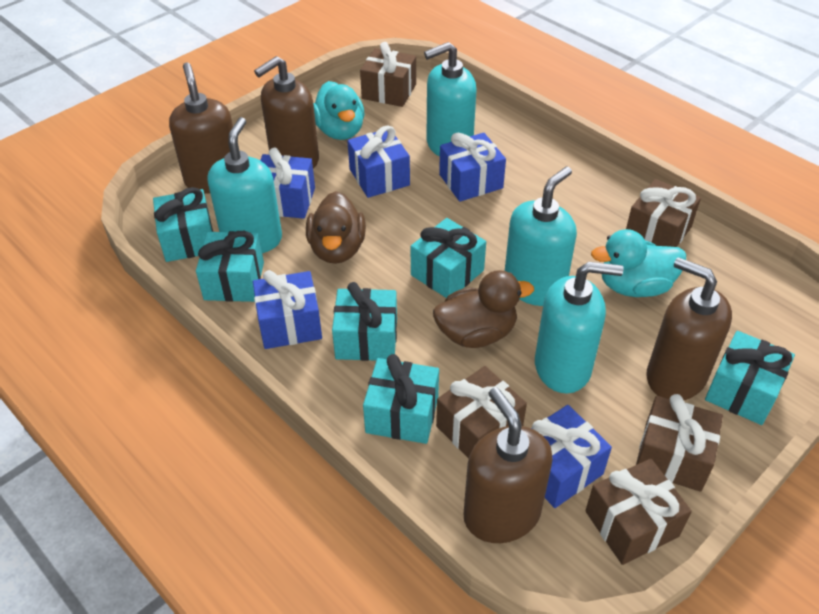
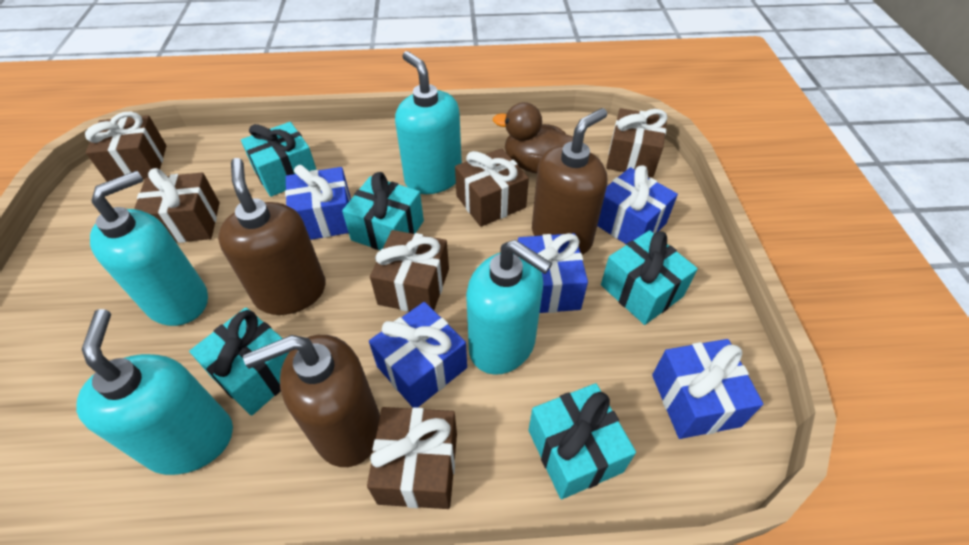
brown duck: 2 -> 1
brown gift: 5 -> 6
brown soap dispenser: 4 -> 3
turquoise duck: 2 -> 0
turquoise gift: 6 -> 5

